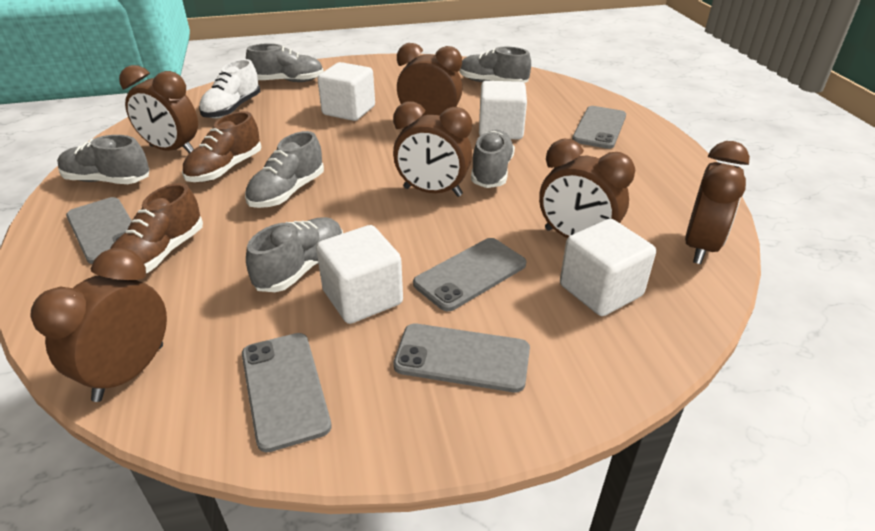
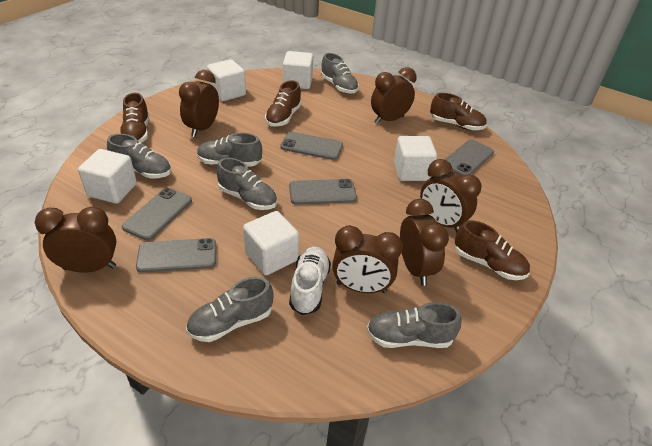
brown shoe: 2 -> 4
white cube: 4 -> 5

